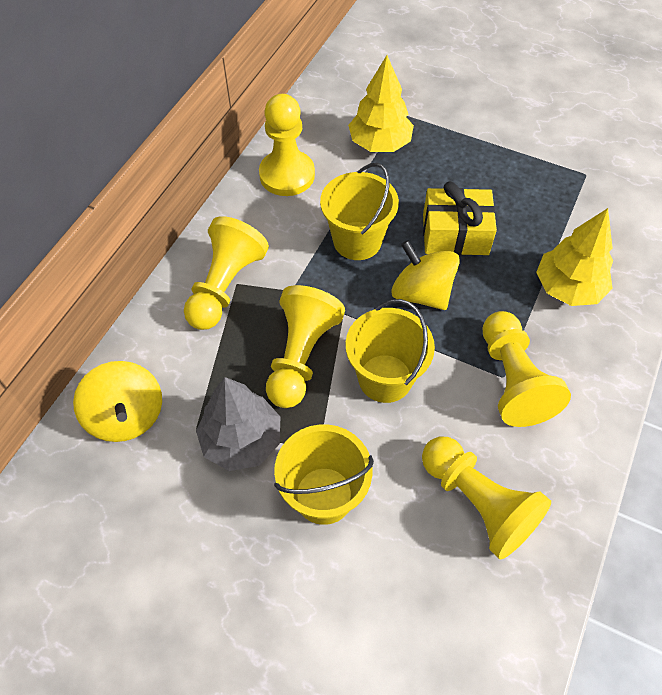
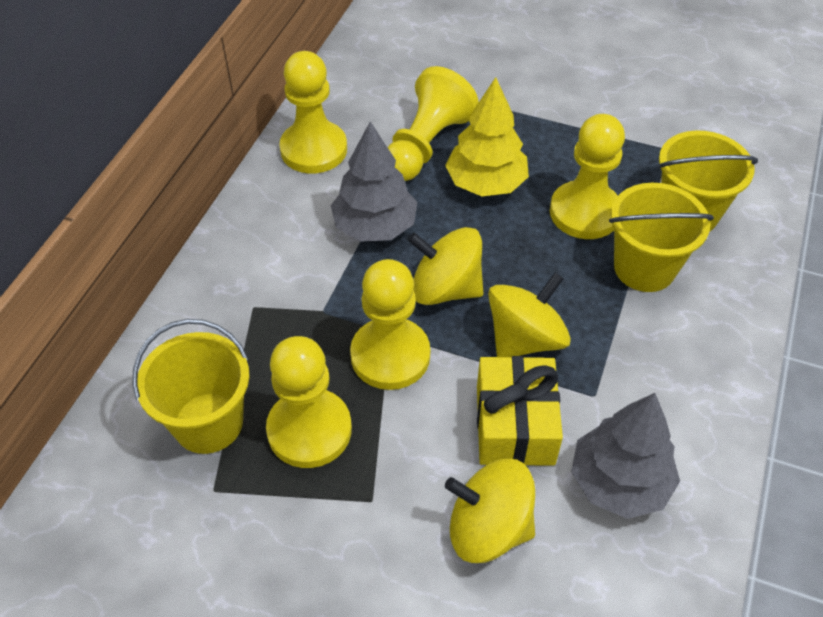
grey tree: 1 -> 2
yellow spinning top: 2 -> 3
yellow tree: 2 -> 1

